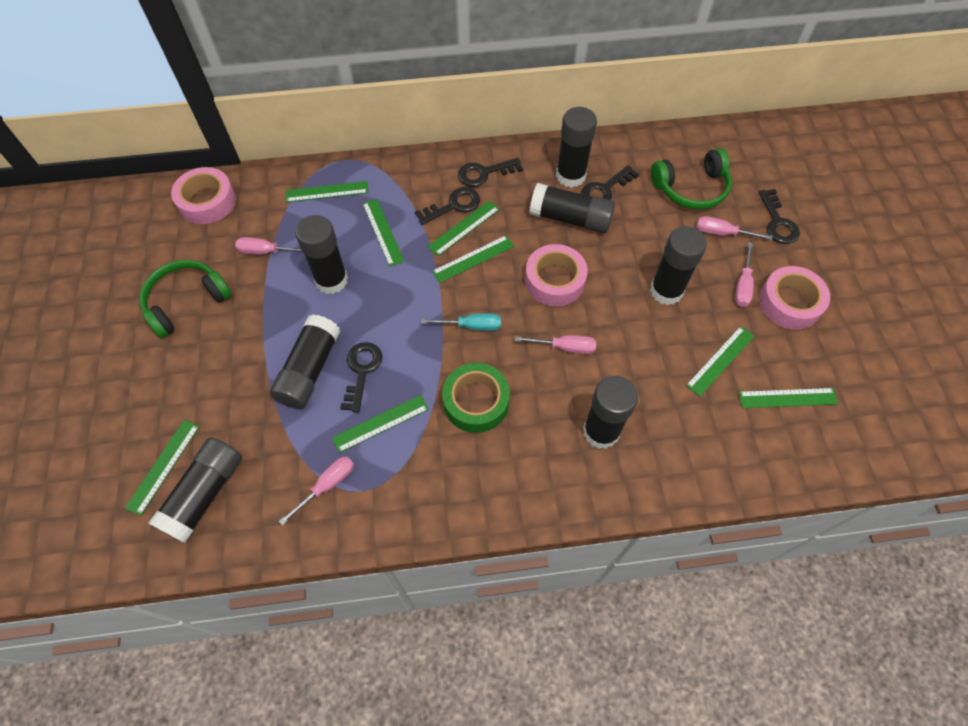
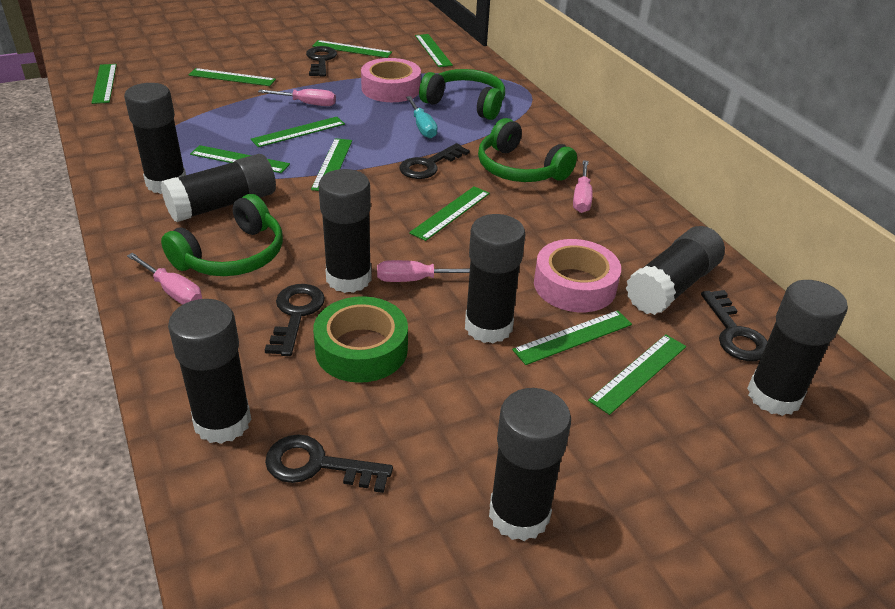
black glue stick: 7 -> 8
green headphones: 2 -> 3
green ruler: 8 -> 10
pink screwdriver: 5 -> 4
pink tape: 3 -> 2

